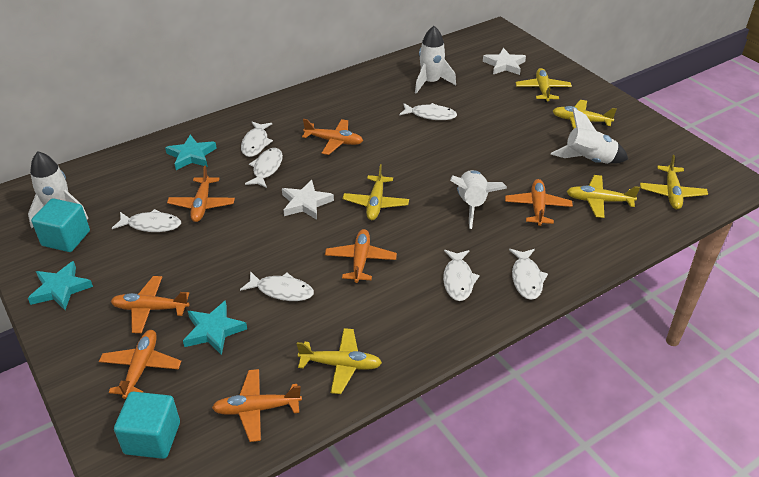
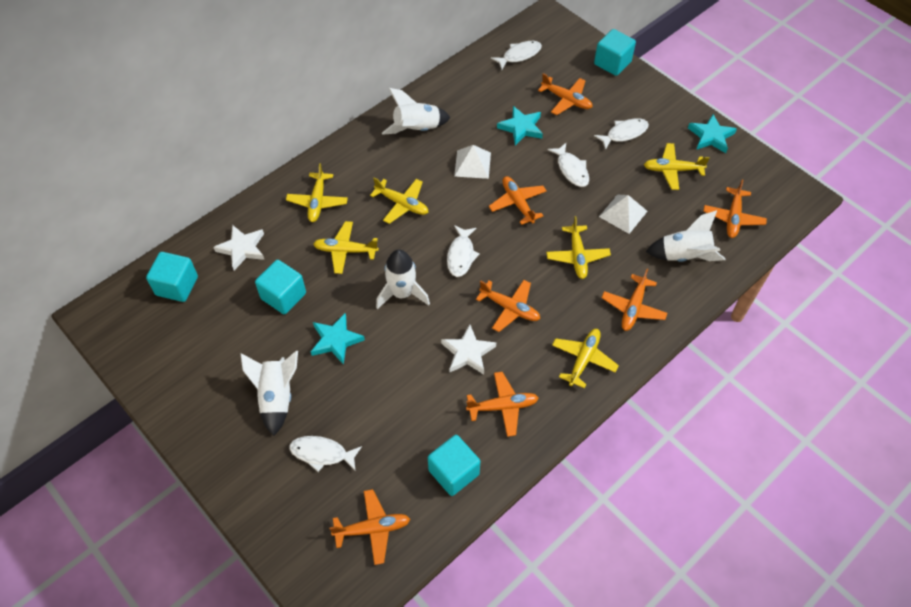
turquoise cube: 2 -> 4
white fish: 7 -> 5
white pyramid: 0 -> 2

